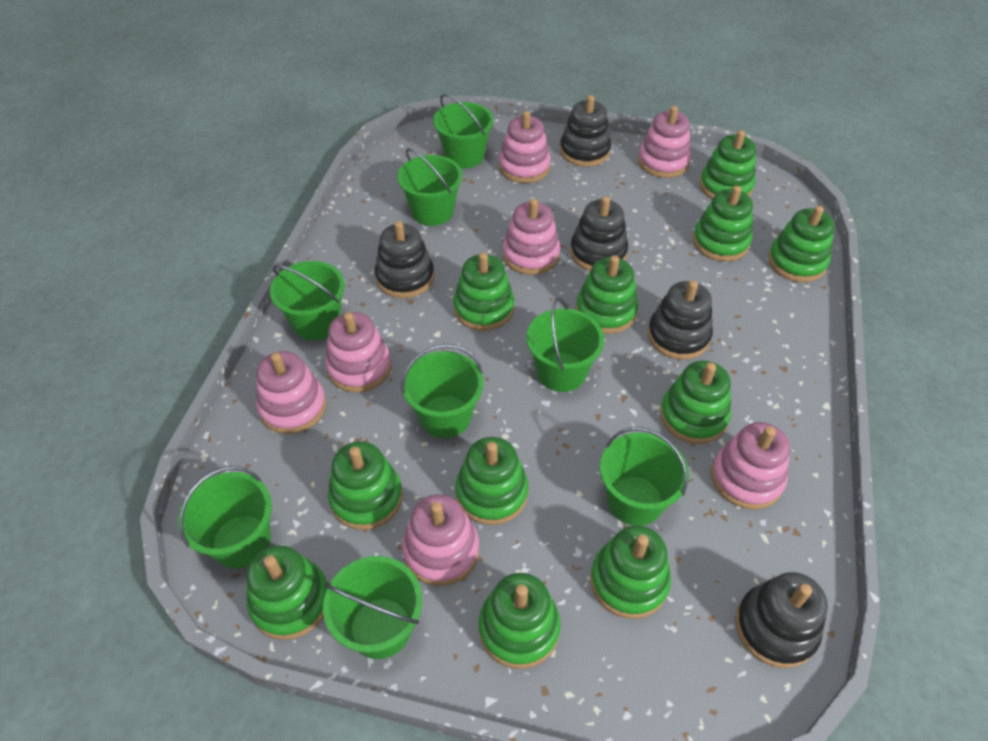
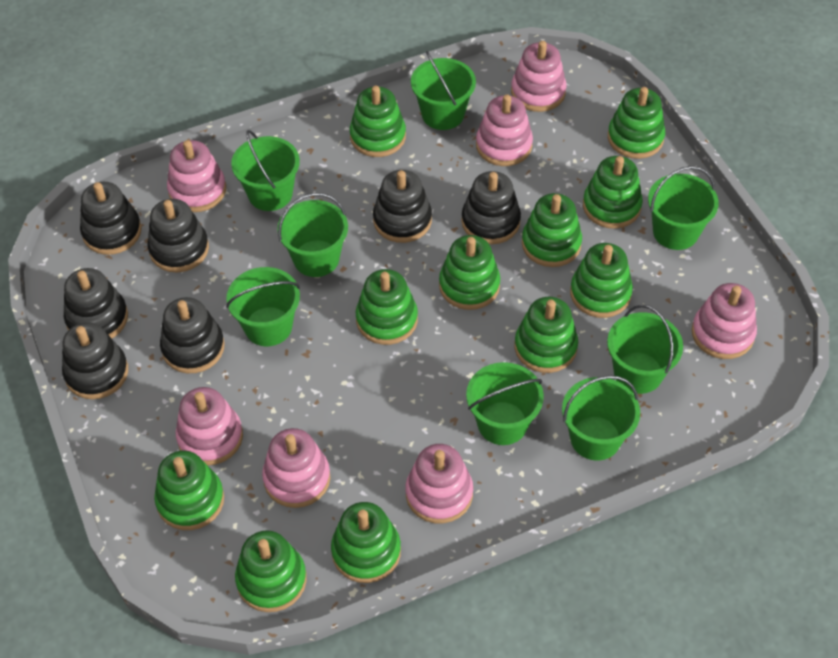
black stacking toy: 5 -> 7

